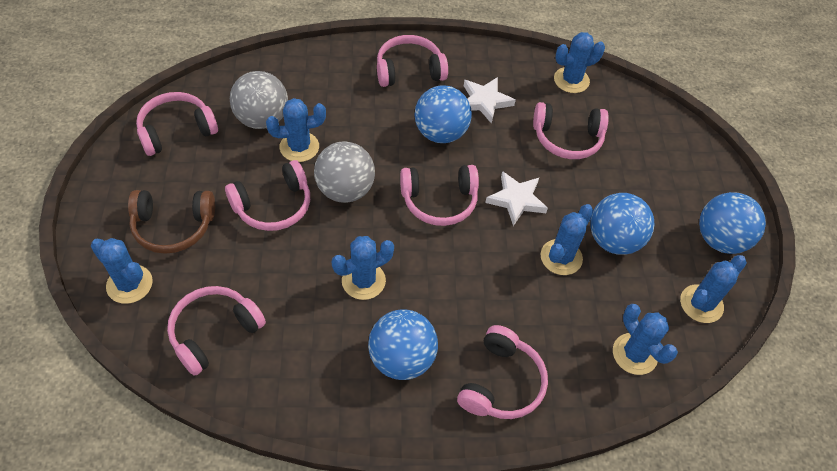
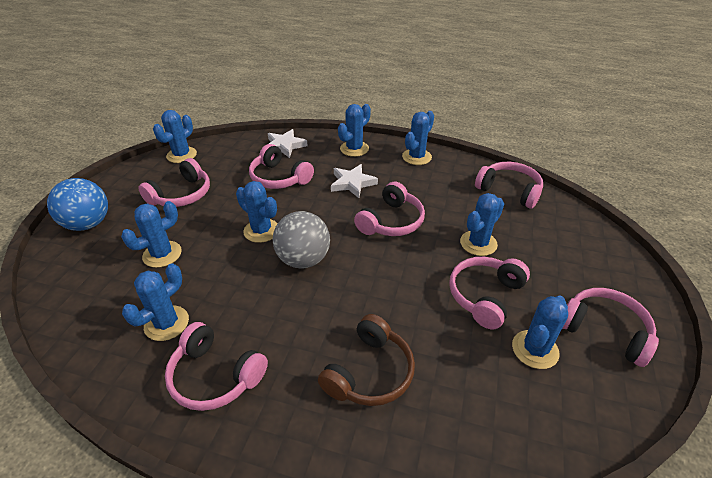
blue ball: 4 -> 1
blue cactus: 7 -> 8
grey ball: 2 -> 1

